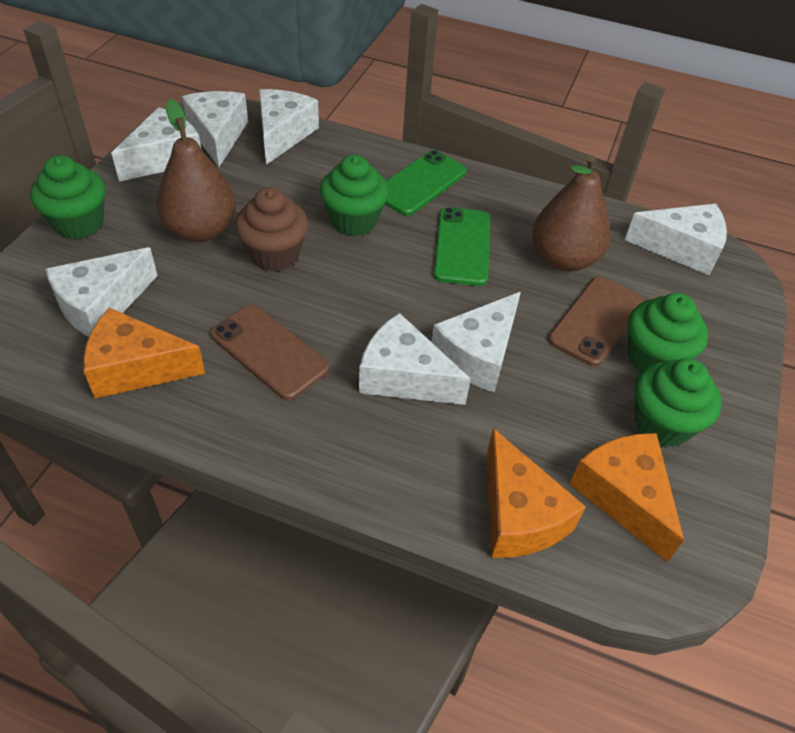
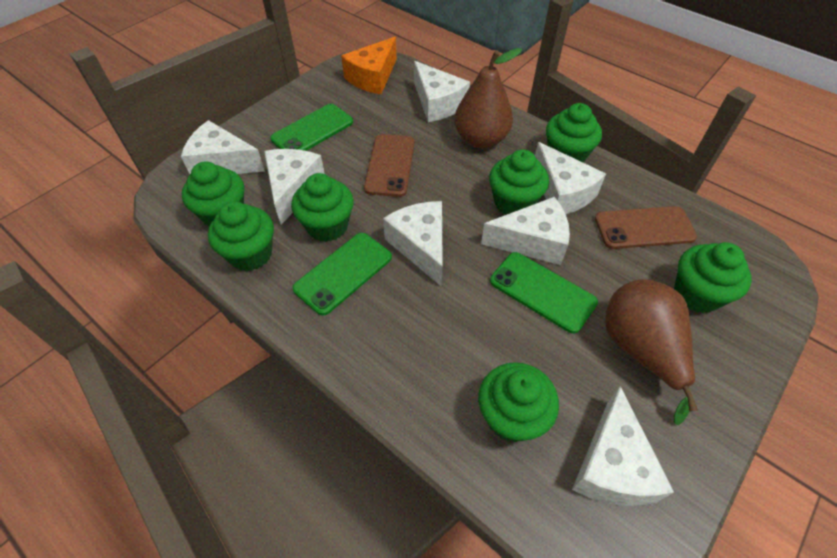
brown cupcake: 1 -> 0
green cupcake: 4 -> 7
green phone: 2 -> 3
orange cheese: 3 -> 1

